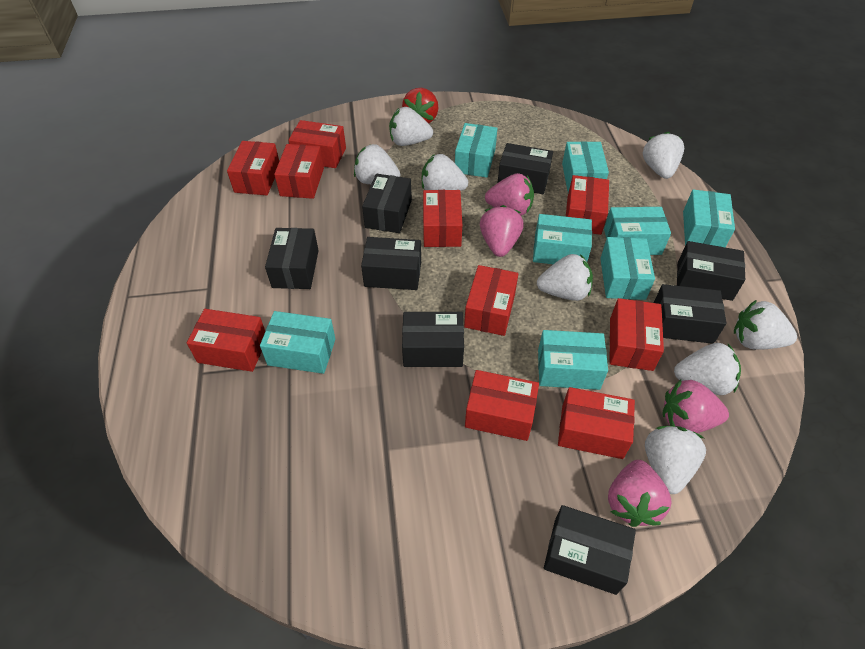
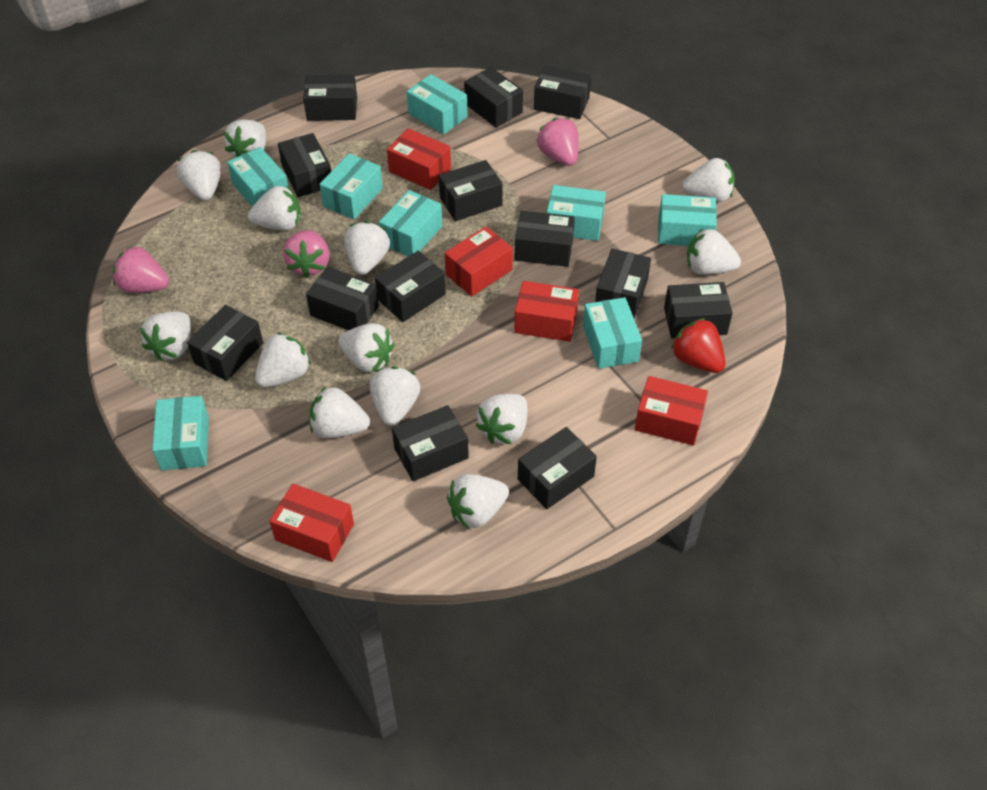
black box: 8 -> 13
pink strawberry: 4 -> 3
red box: 10 -> 5
white strawberry: 8 -> 13

